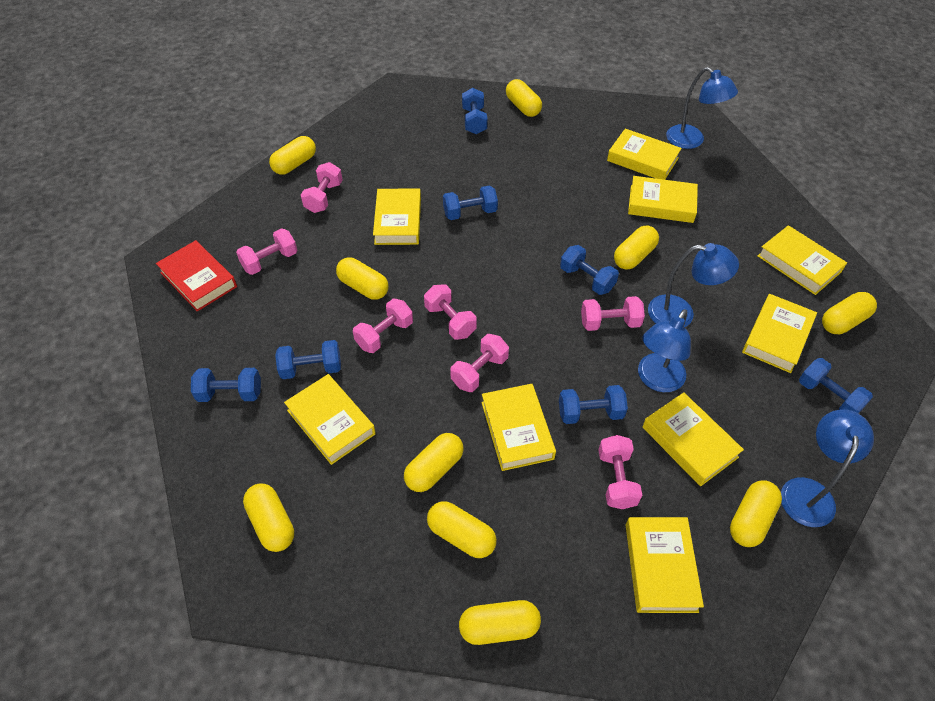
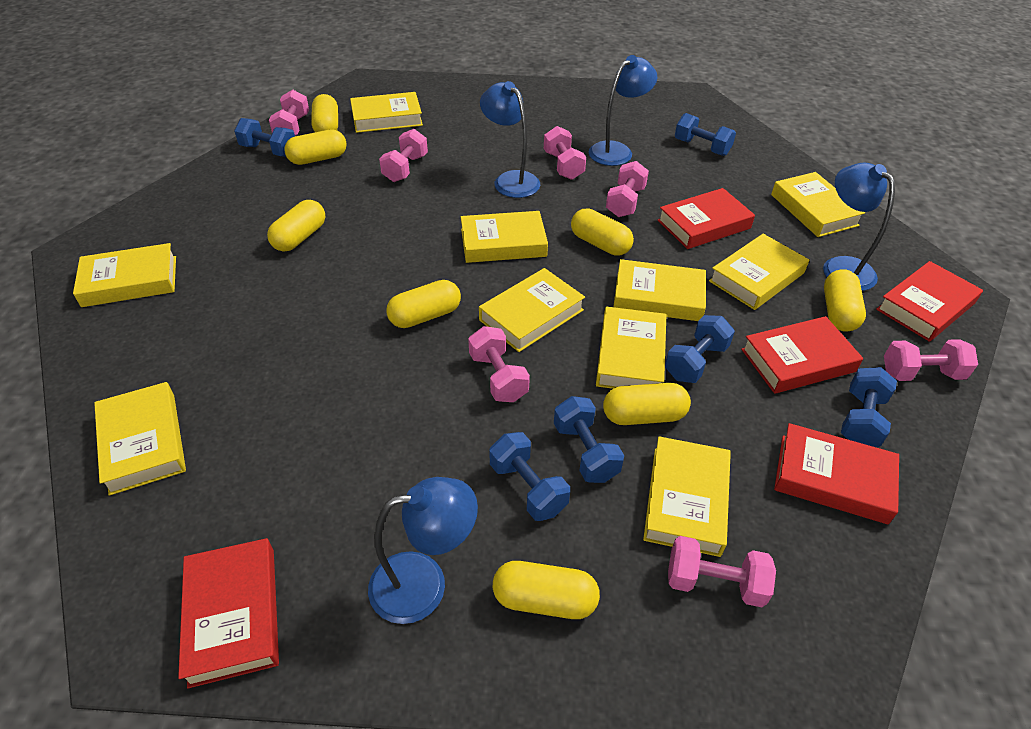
blue dumbbell: 7 -> 6
red book: 1 -> 5
yellow book: 9 -> 10
yellow capsule: 10 -> 8

